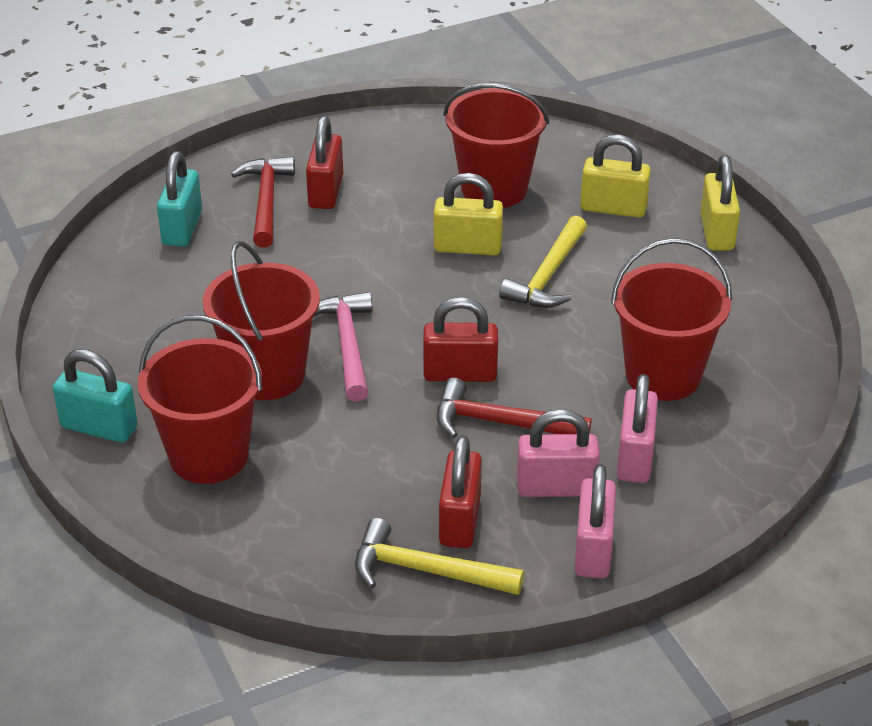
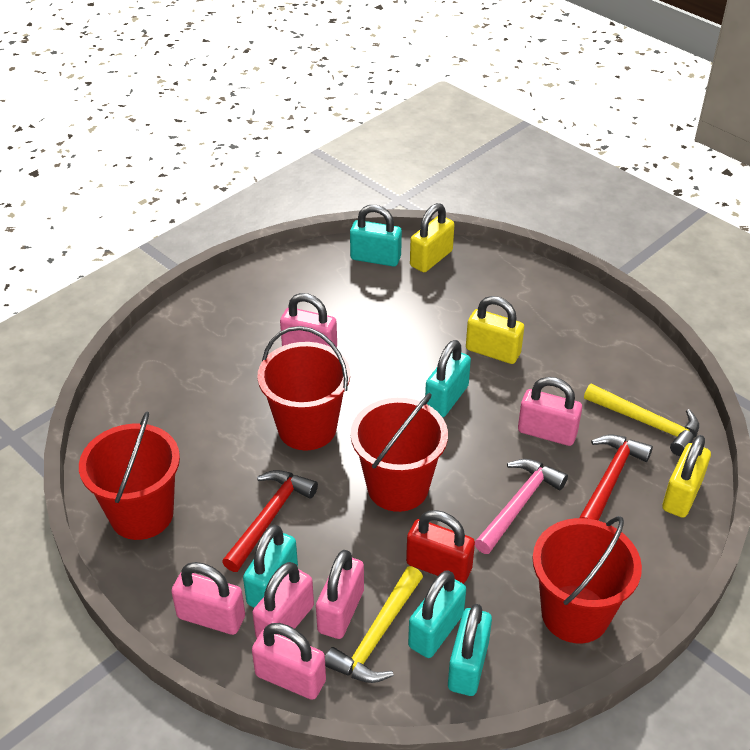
pink padlock: 3 -> 6
red padlock: 3 -> 1
turquoise padlock: 2 -> 5

